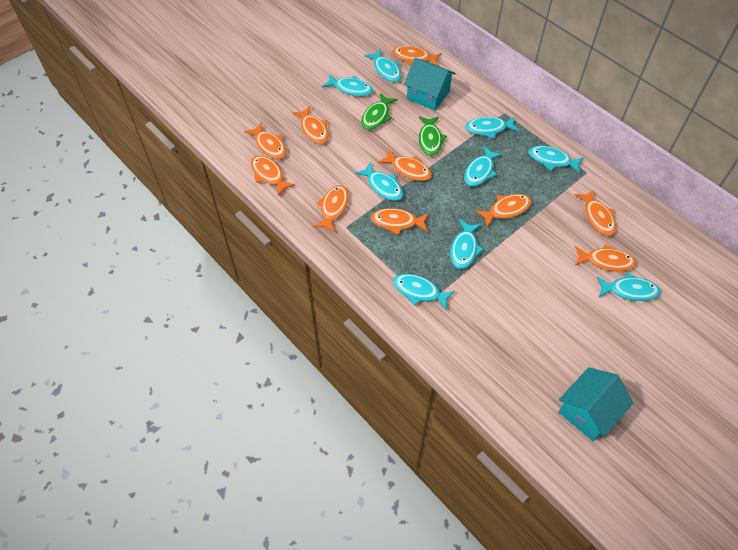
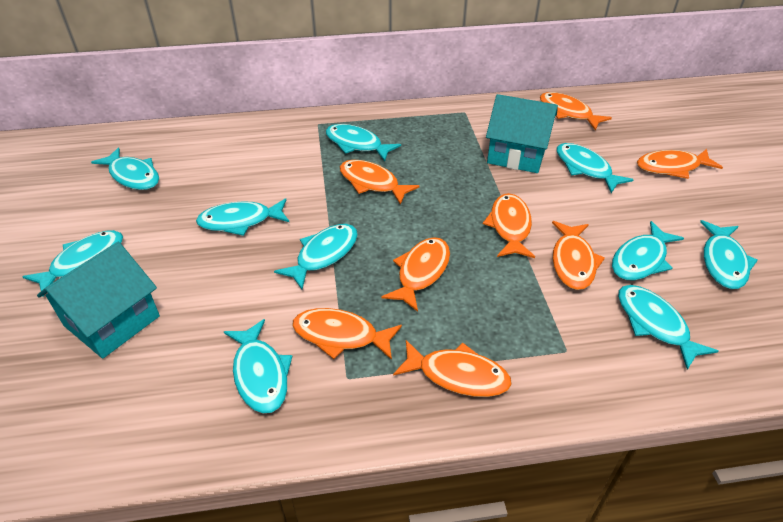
green fish: 2 -> 0
orange fish: 10 -> 8
turquoise fish: 9 -> 10

